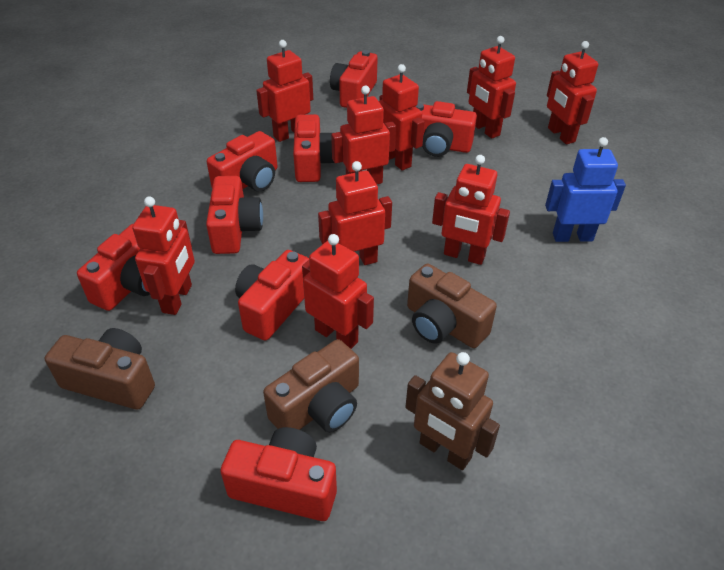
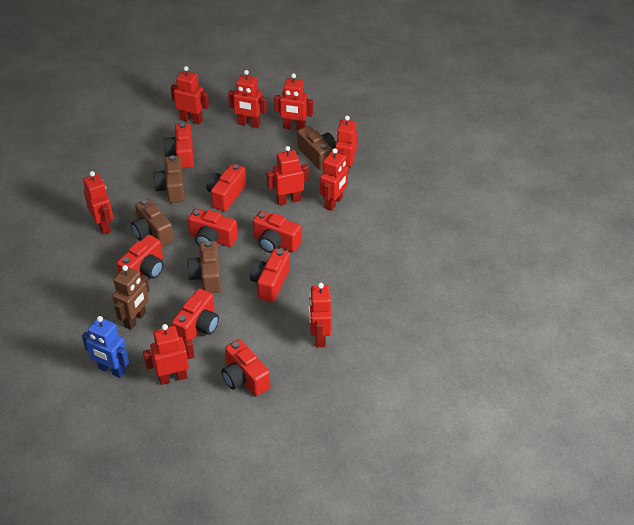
brown camera: 3 -> 4

